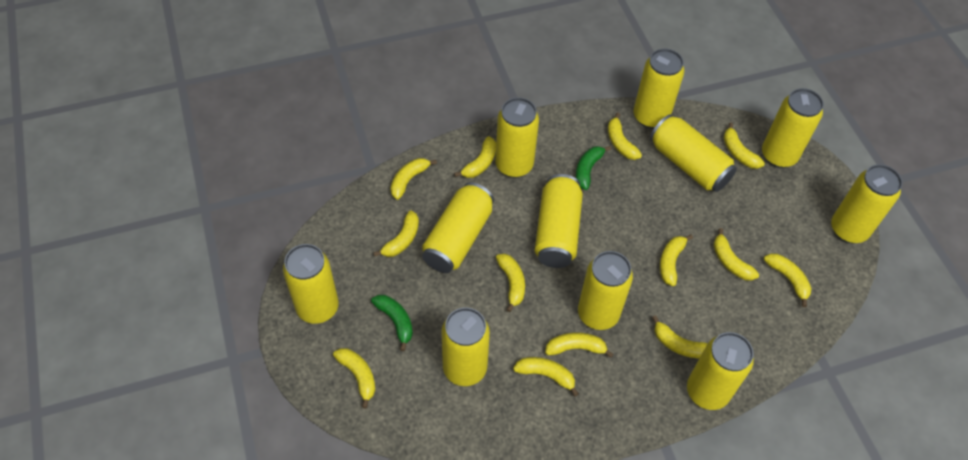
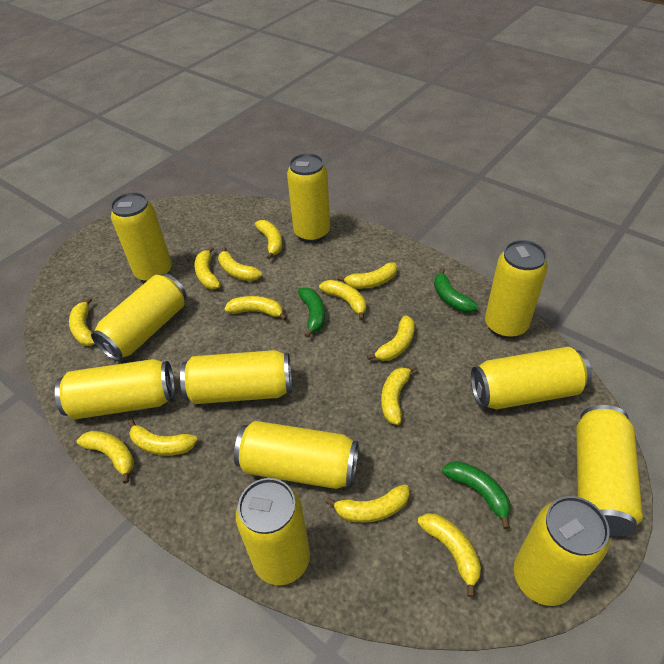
green banana: 2 -> 3

